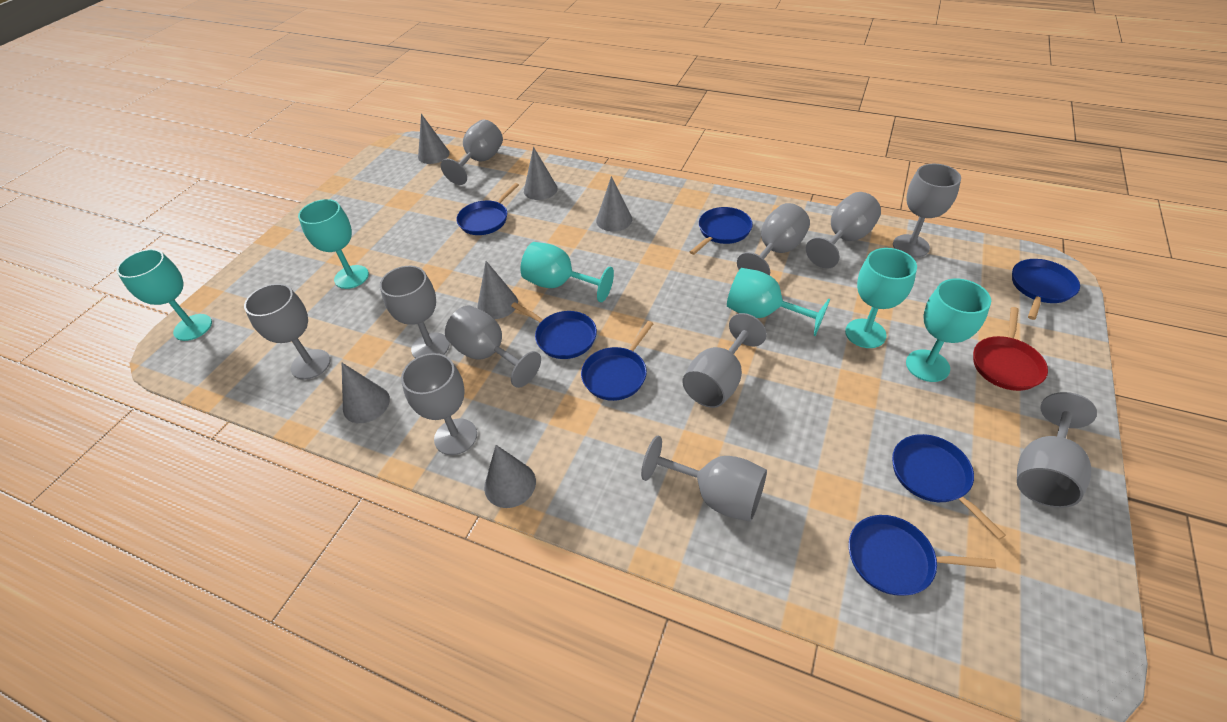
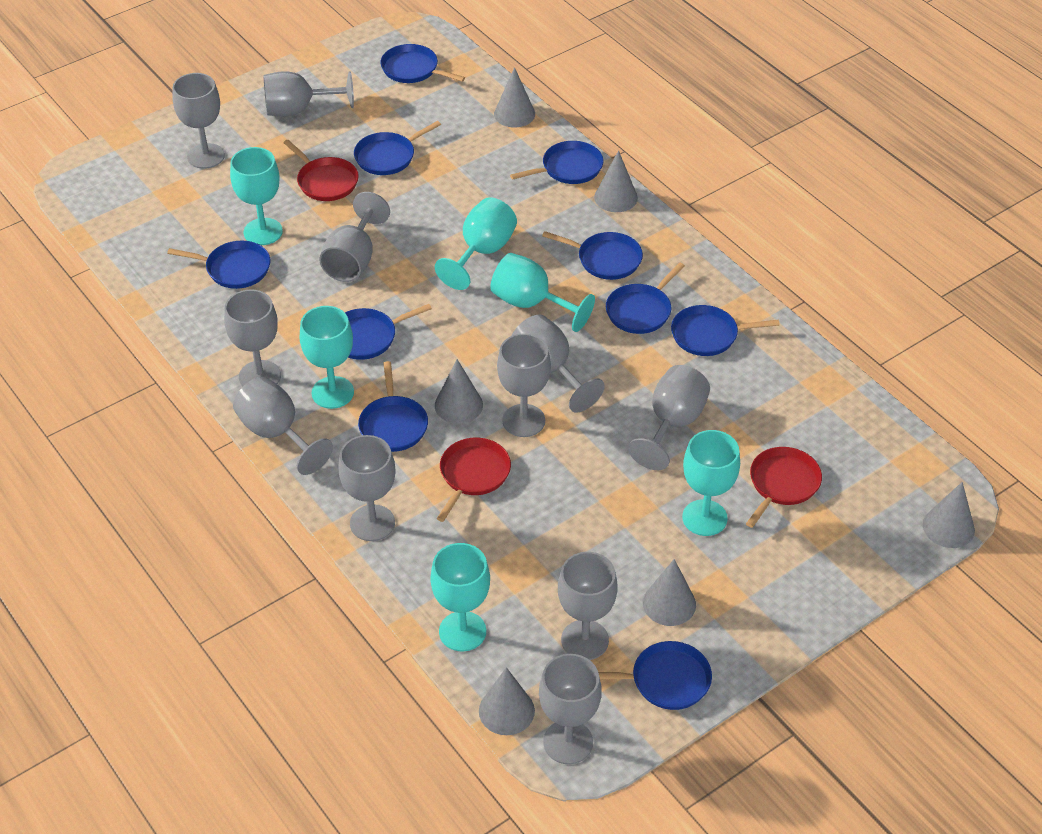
blue pan: 7 -> 10
red pan: 1 -> 3

